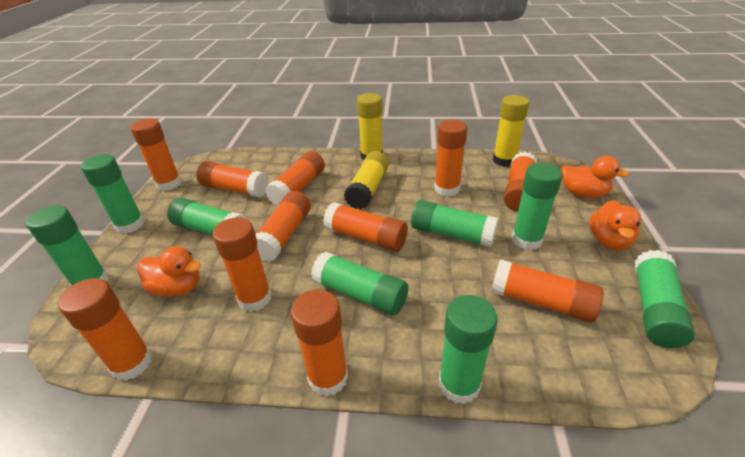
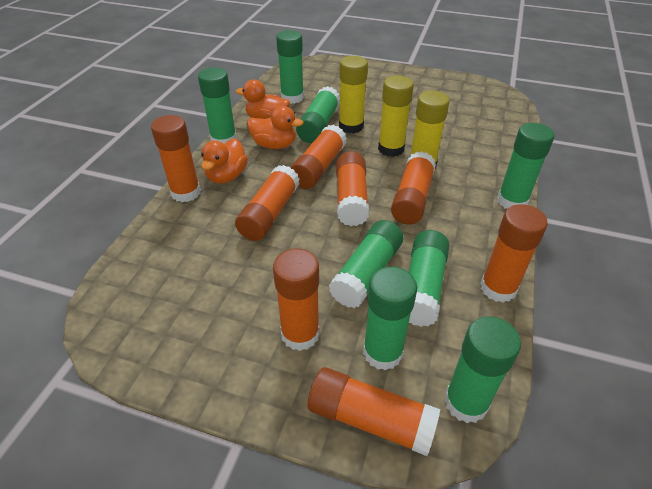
orange glue stick: 11 -> 8

